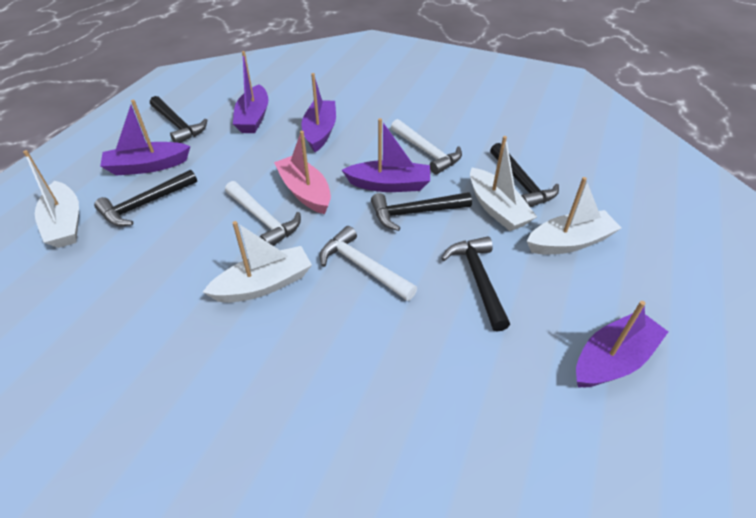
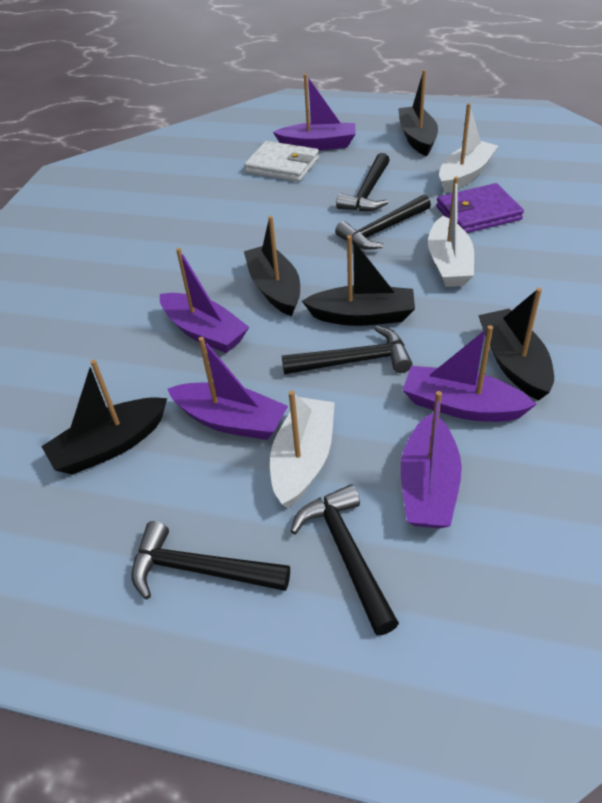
black boat: 0 -> 5
pink boat: 1 -> 0
purple wallet: 0 -> 1
white boat: 4 -> 3
white hammer: 3 -> 0
white wallet: 0 -> 1

